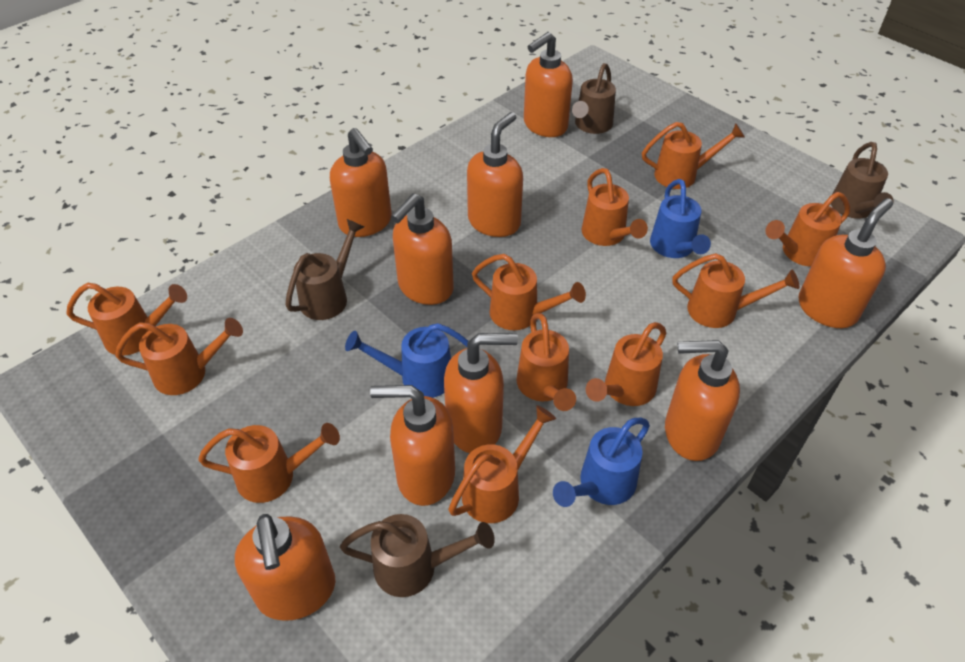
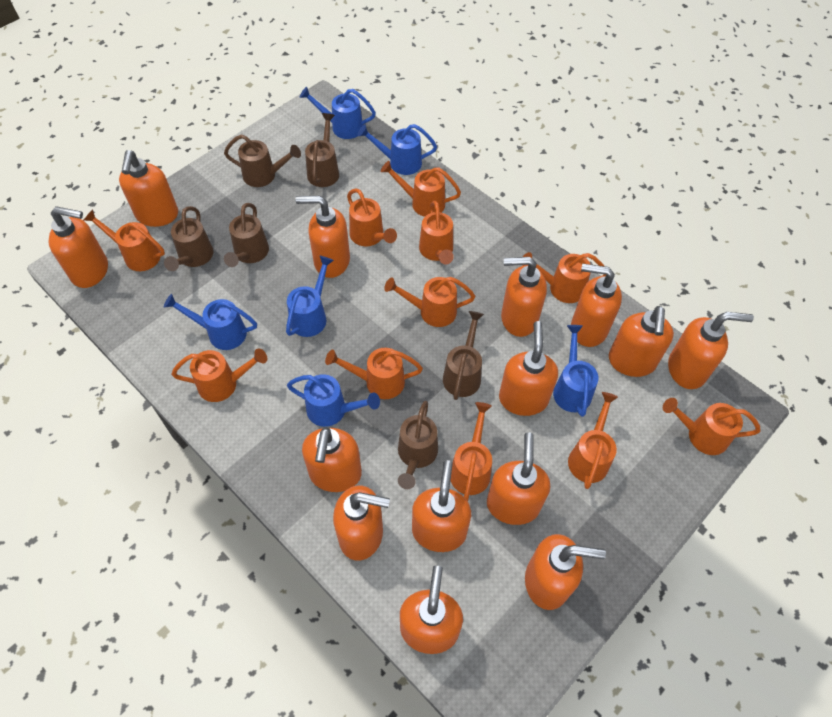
blue watering can: 3 -> 6
brown watering can: 4 -> 6
orange soap dispenser: 9 -> 14

